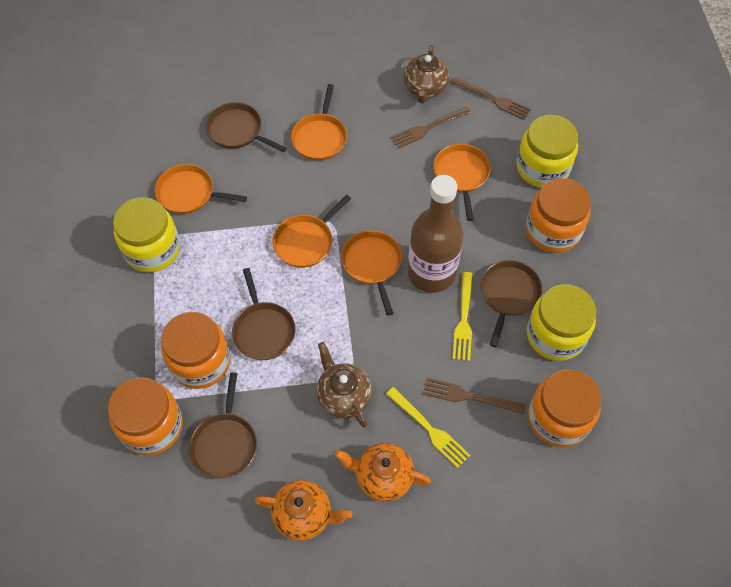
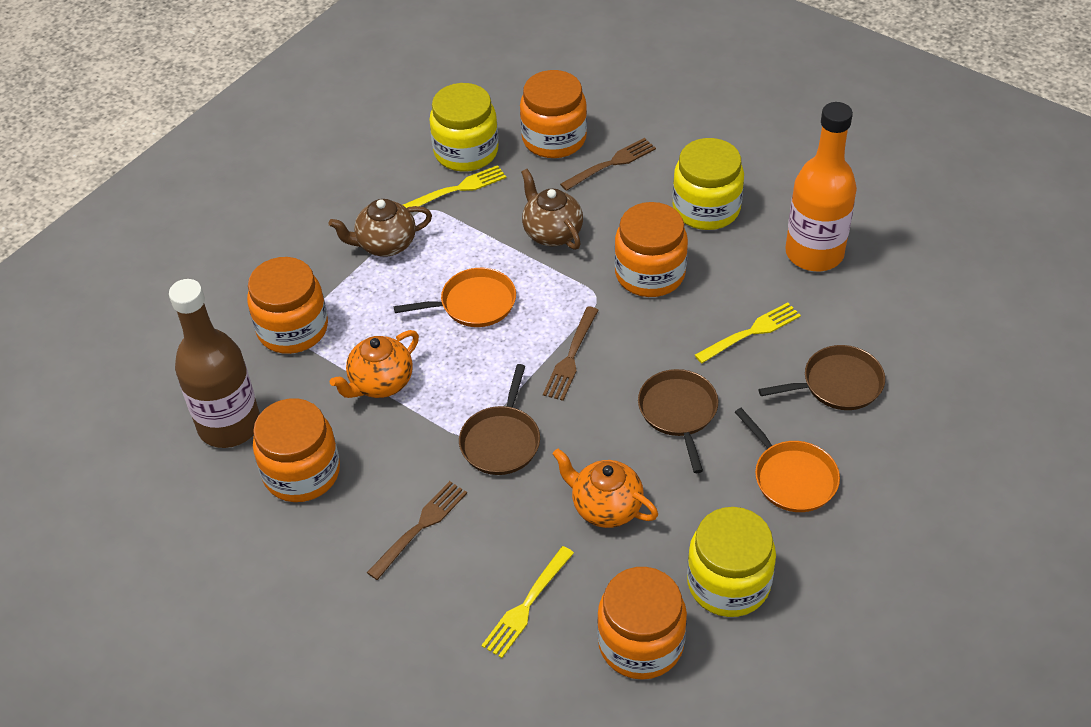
brown pan: 4 -> 3
orange bottle: 0 -> 1
orange jar: 4 -> 5
orange pan: 5 -> 2
yellow fork: 2 -> 3

